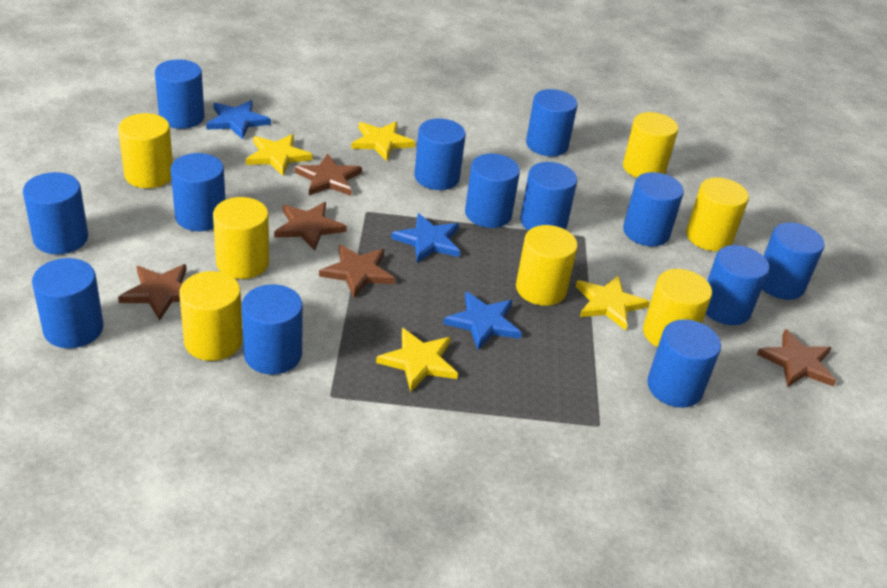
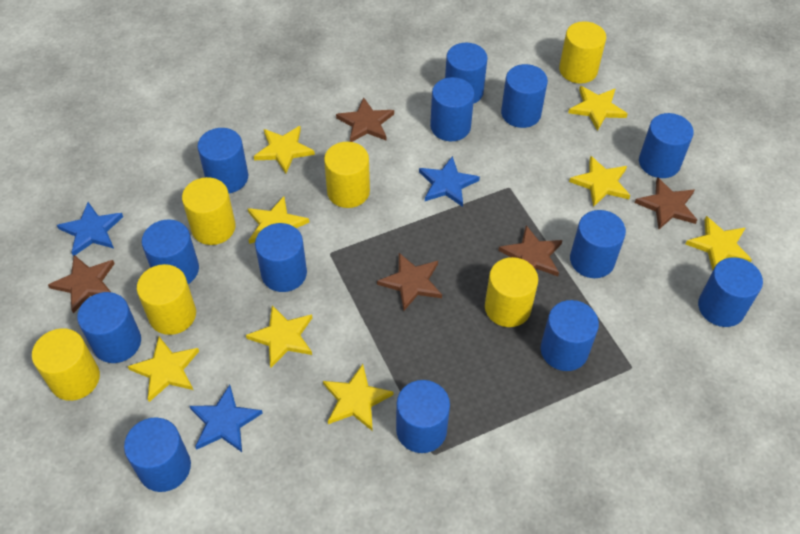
yellow cylinder: 7 -> 6
yellow star: 4 -> 8

